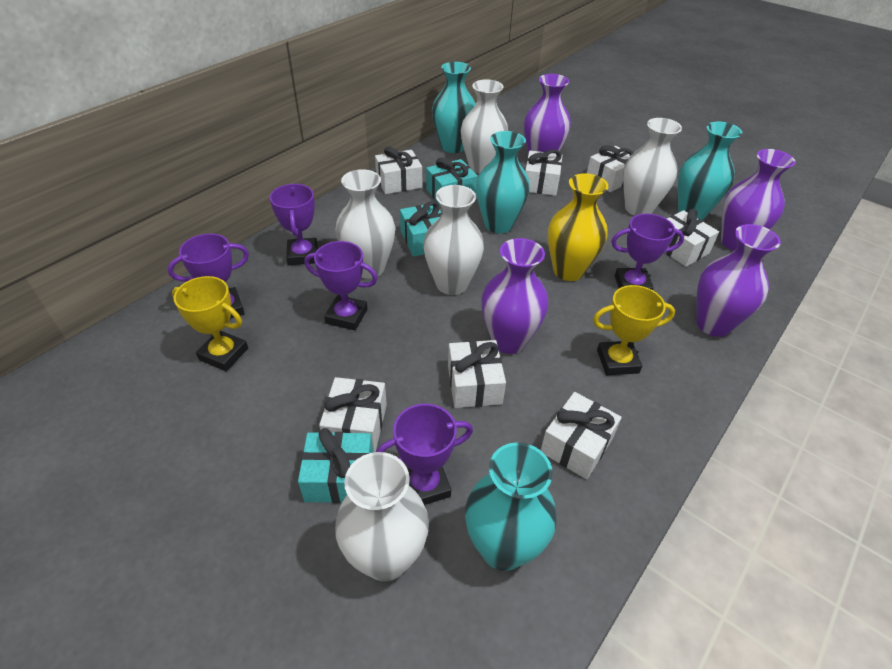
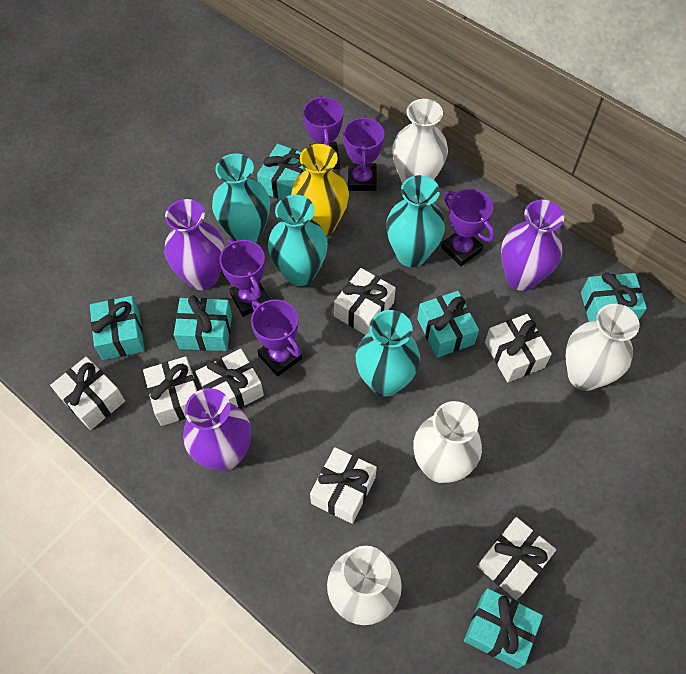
purple vase: 4 -> 3
turquoise gift: 3 -> 6
white vase: 5 -> 4
yellow trophy: 2 -> 0

